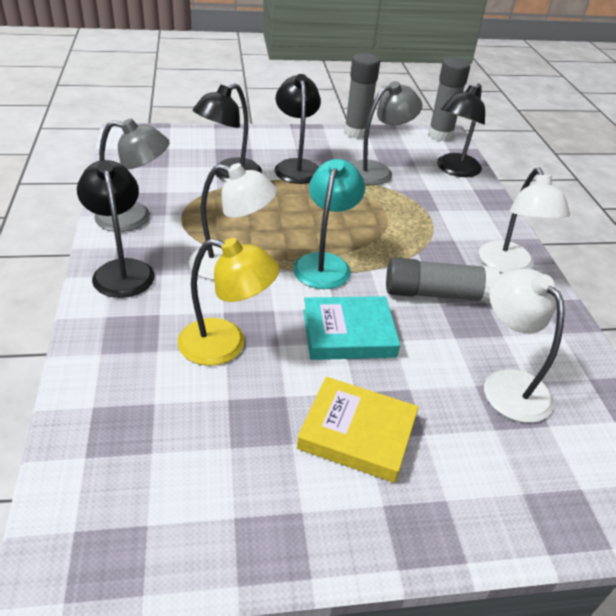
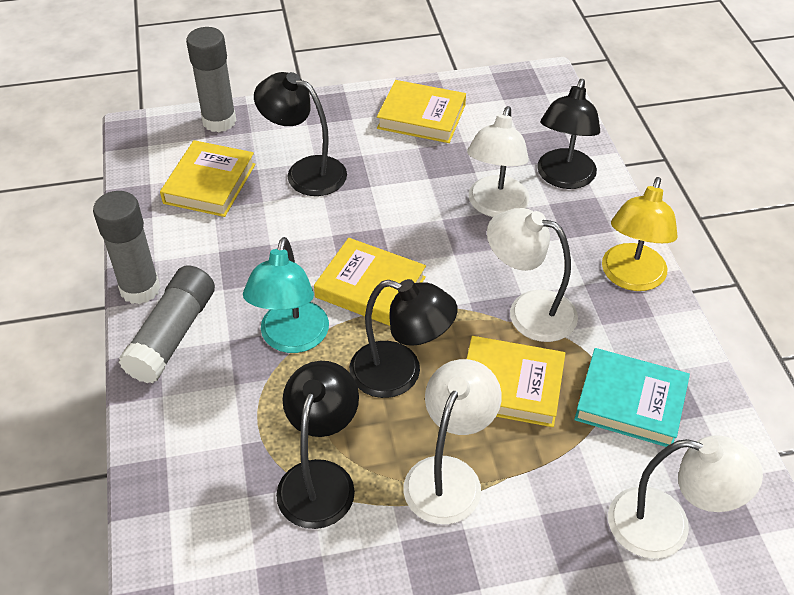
grey lamp: 2 -> 0
white lamp: 3 -> 4
yellow book: 1 -> 4

